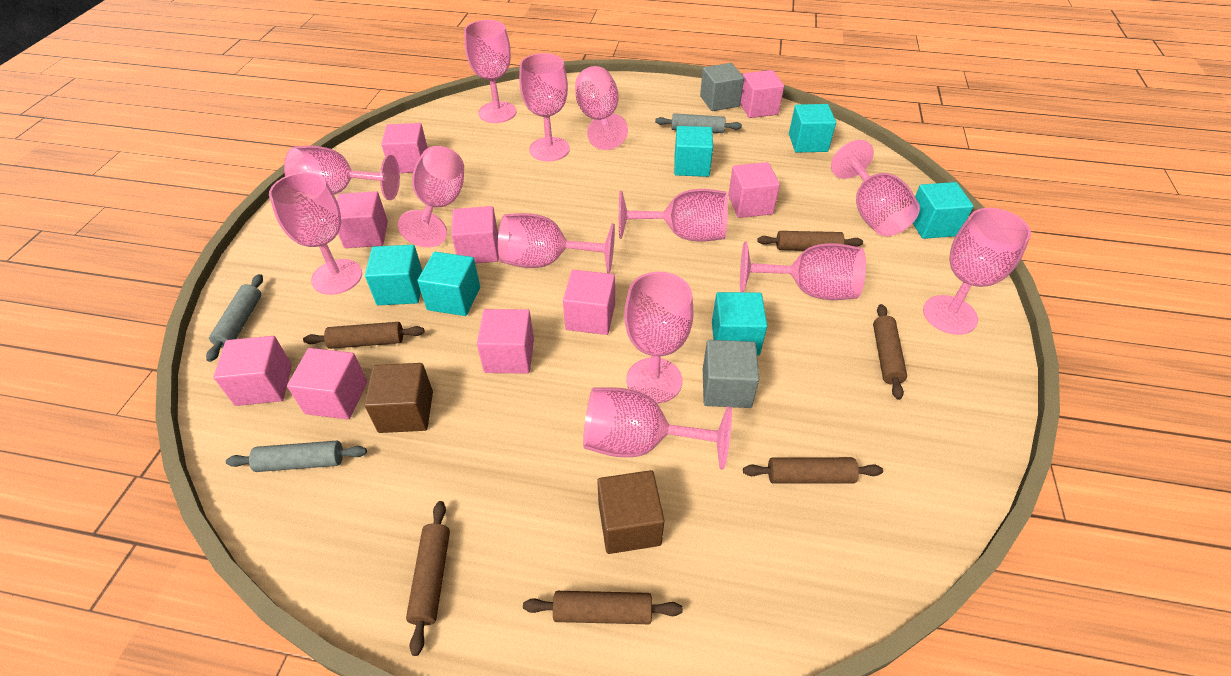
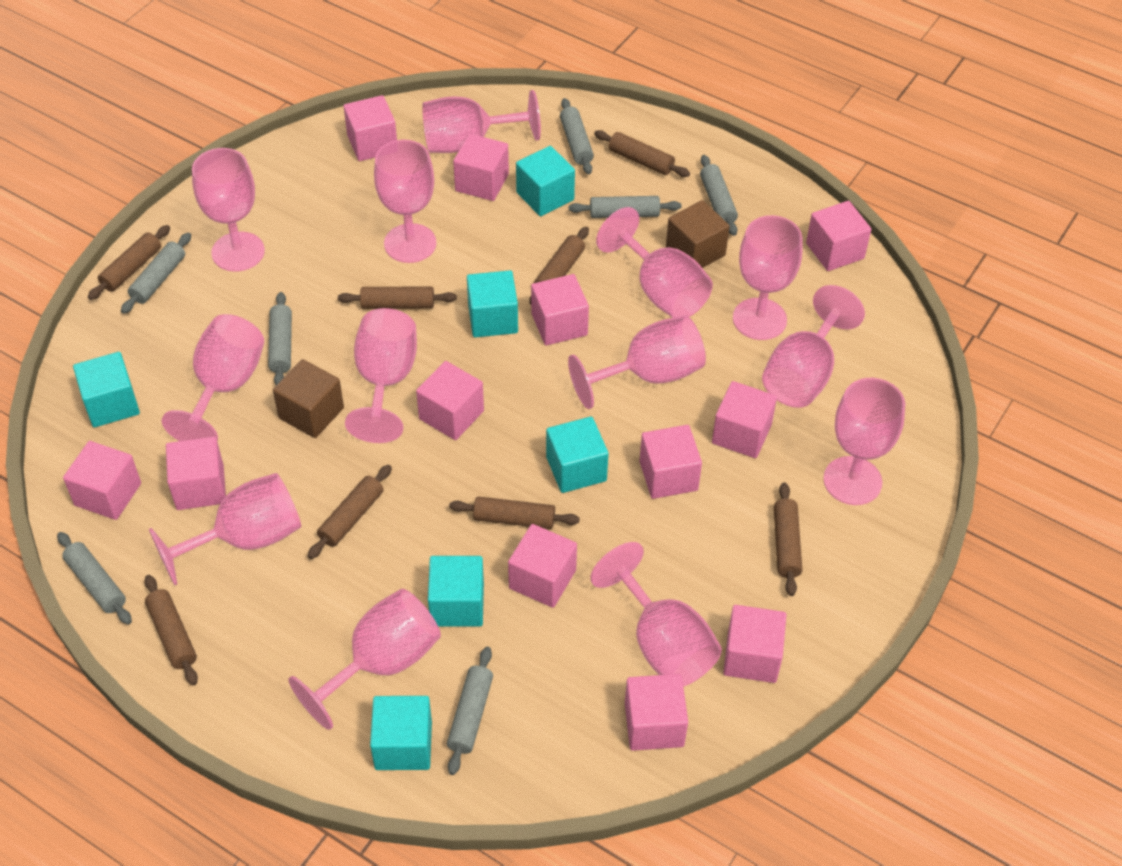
brown rolling pin: 6 -> 8
grey cube: 2 -> 0
grey rolling pin: 3 -> 7
pink cube: 9 -> 12

